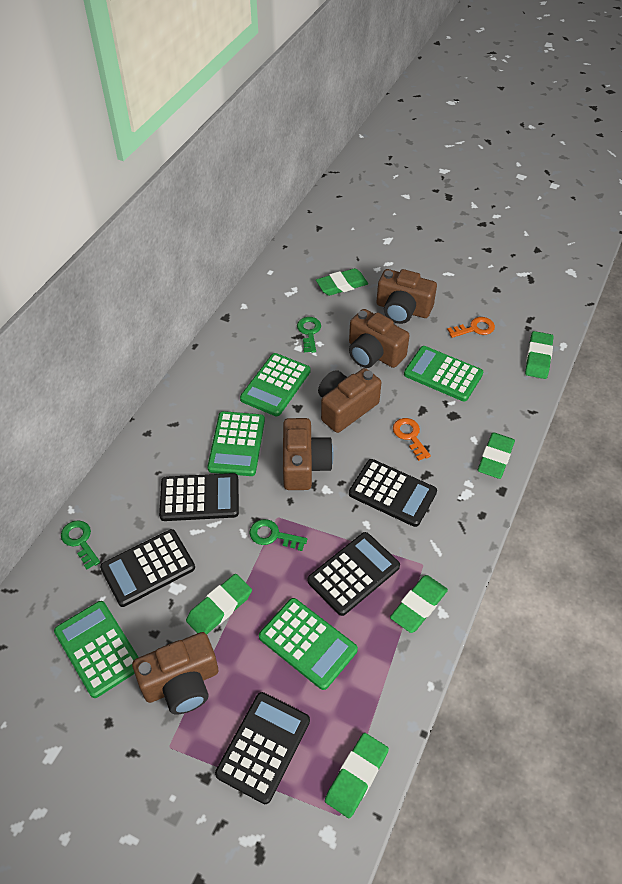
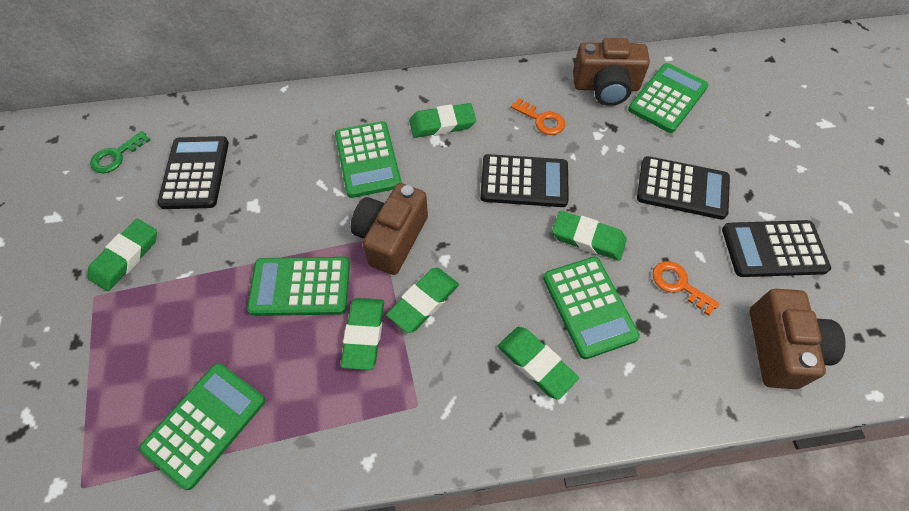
black calculator: 5 -> 4
brown camera: 5 -> 3
green key: 3 -> 1

